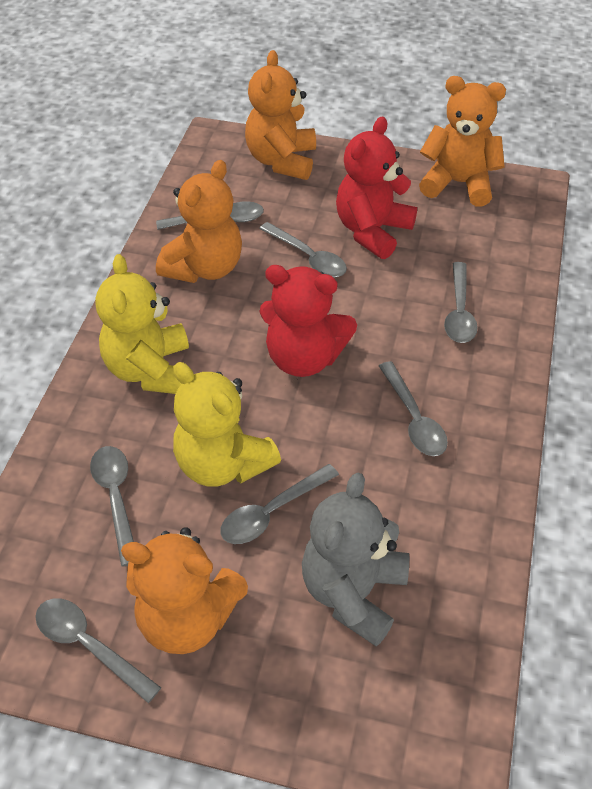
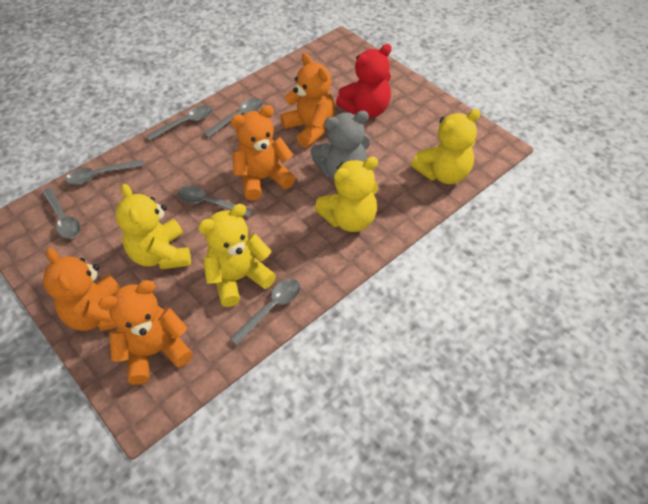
grey spoon: 7 -> 6
red teddy bear: 2 -> 1
yellow teddy bear: 2 -> 4

